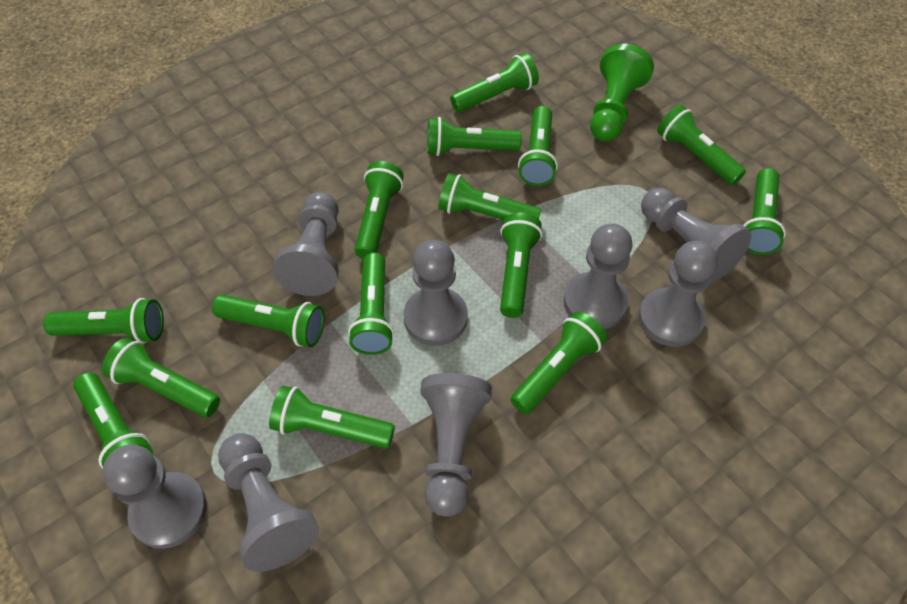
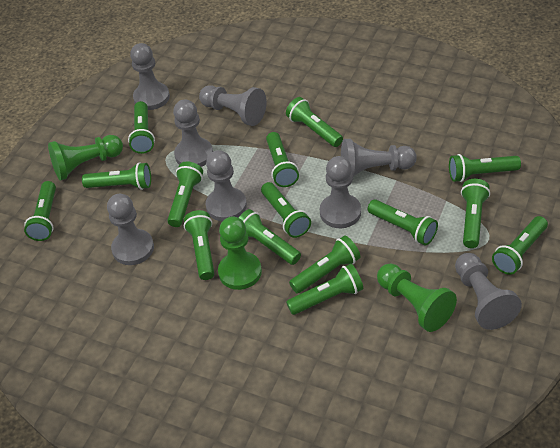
green pawn: 1 -> 3

